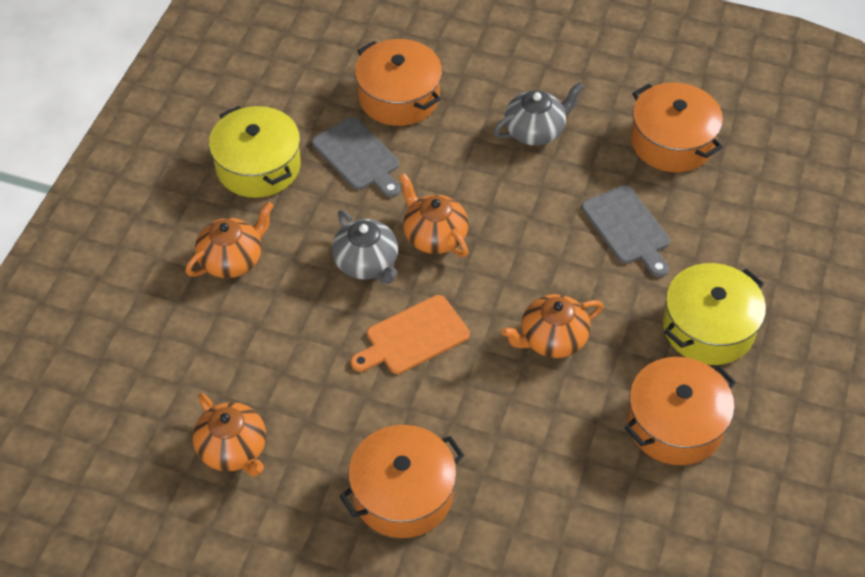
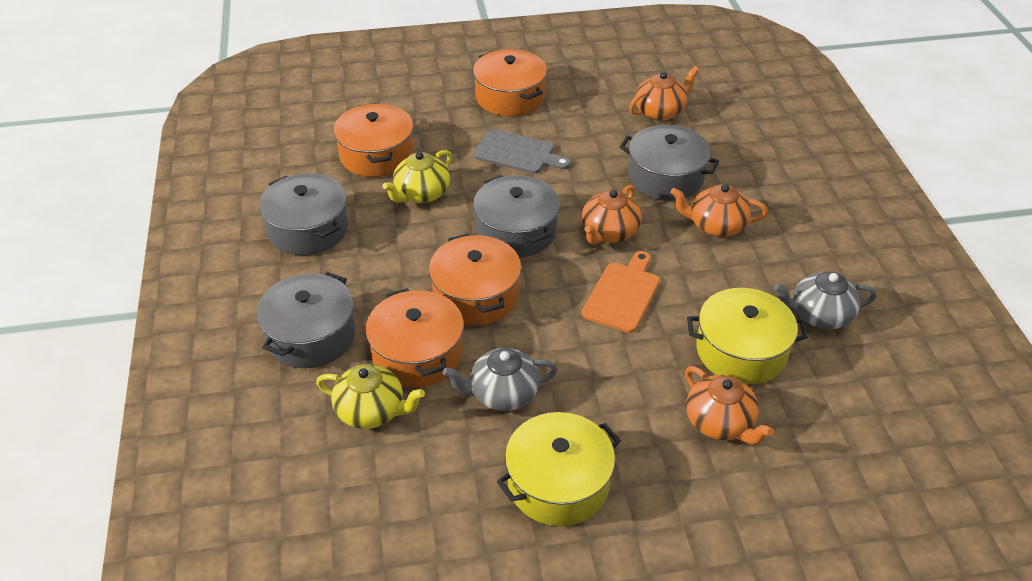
grey cutting board: 2 -> 1
grey pot: 0 -> 4
yellow teapot: 0 -> 2

